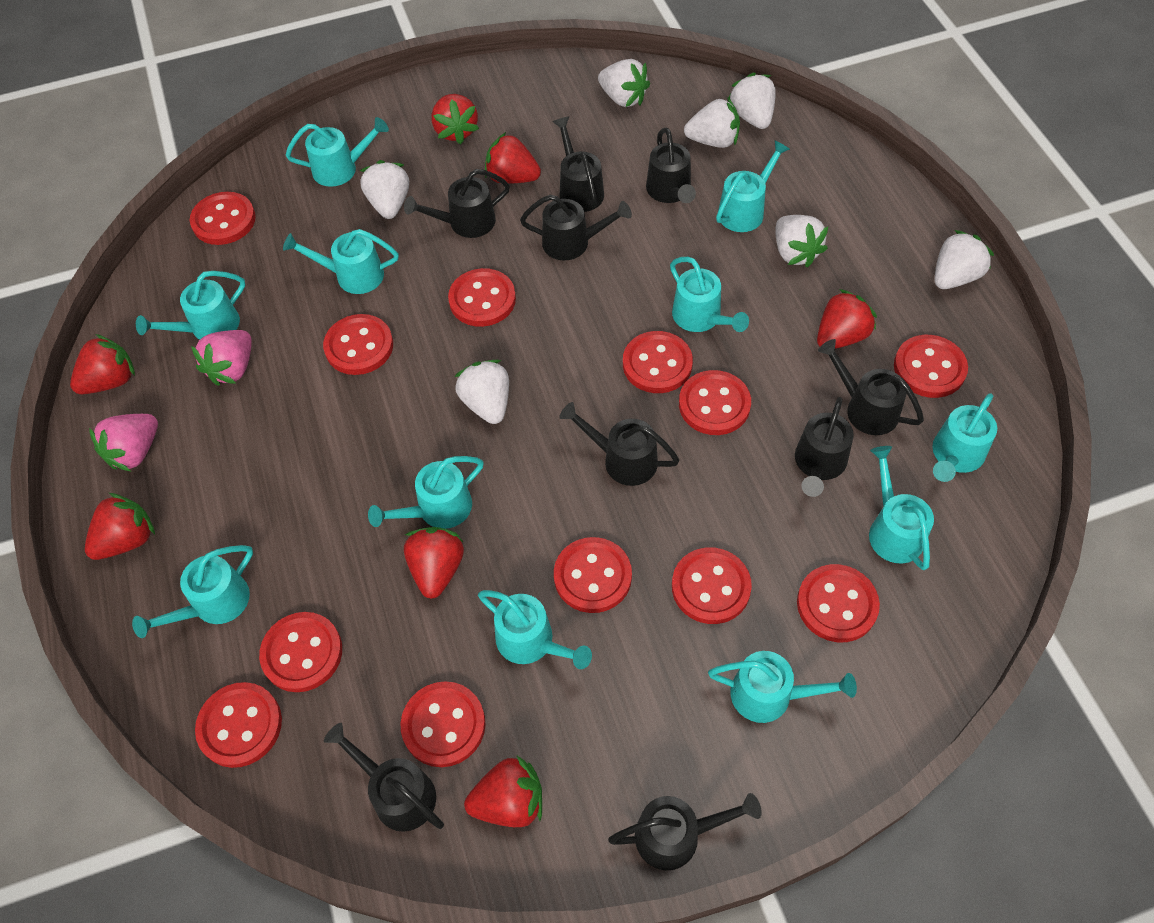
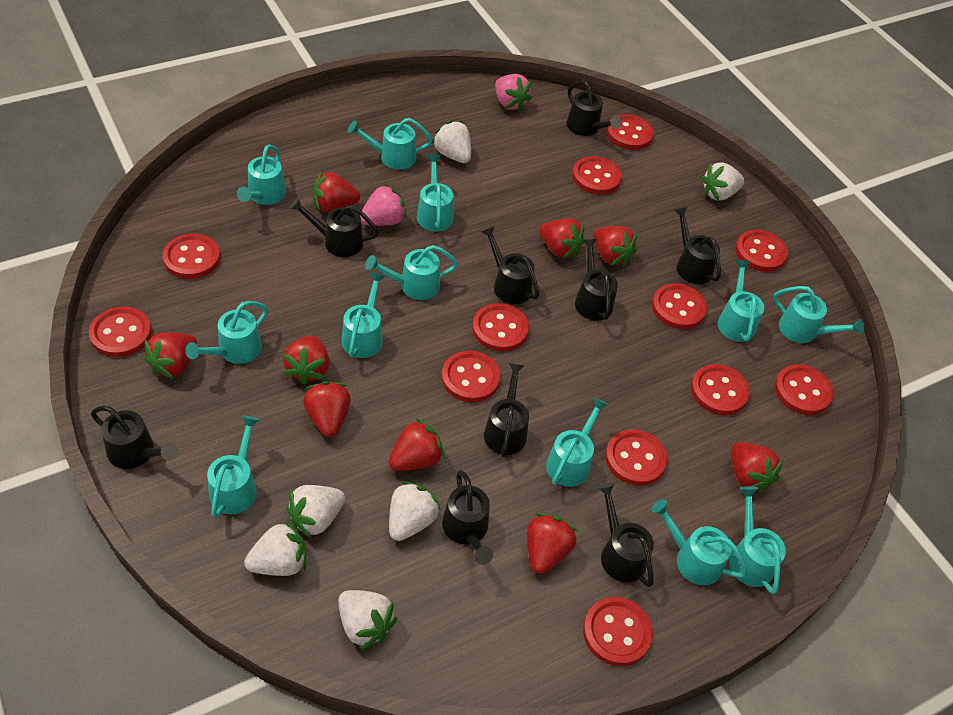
red strawberry: 7 -> 9
turquoise watering can: 11 -> 12
white strawberry: 7 -> 6

